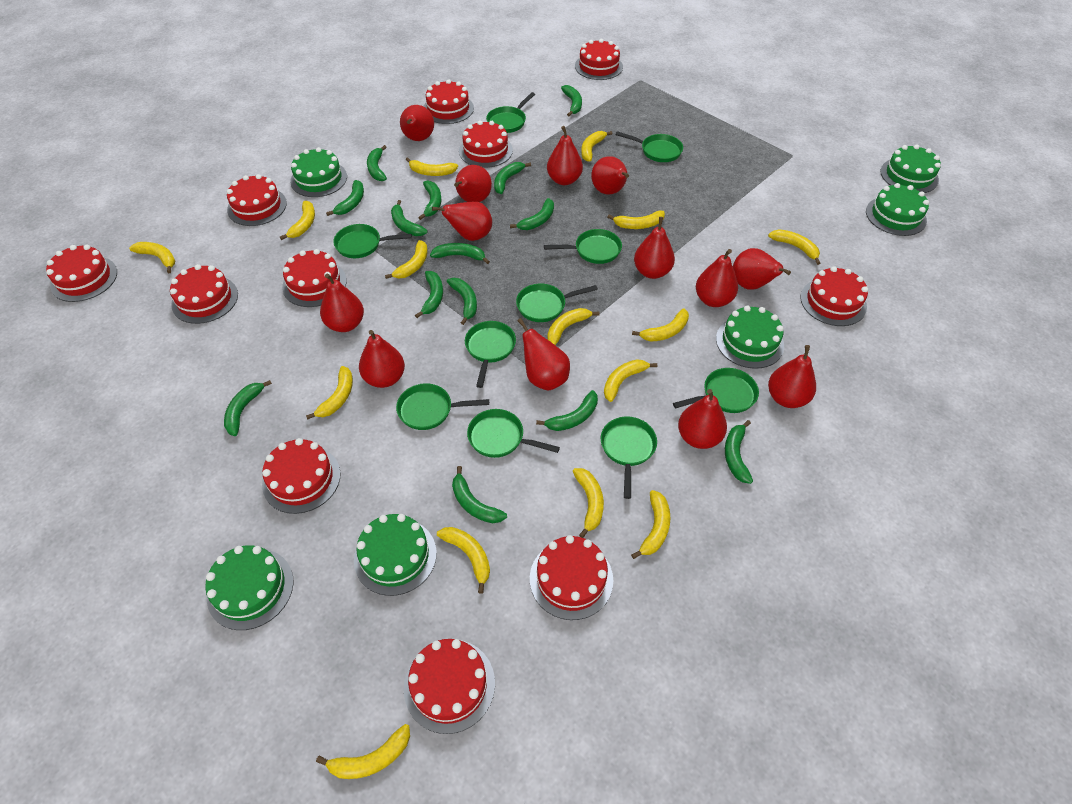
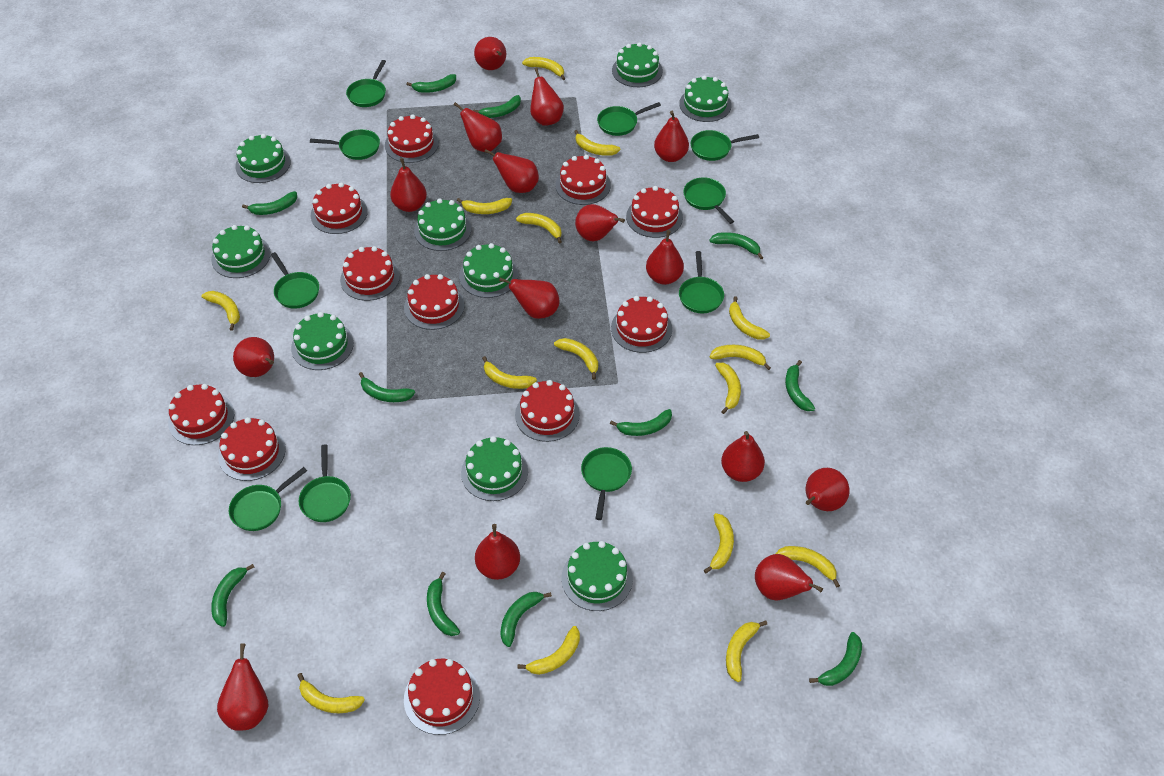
green banana: 14 -> 11
green cake: 6 -> 9
red pear: 13 -> 15

